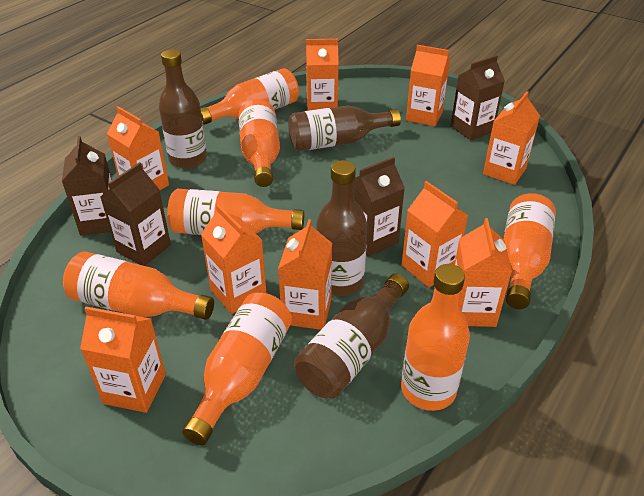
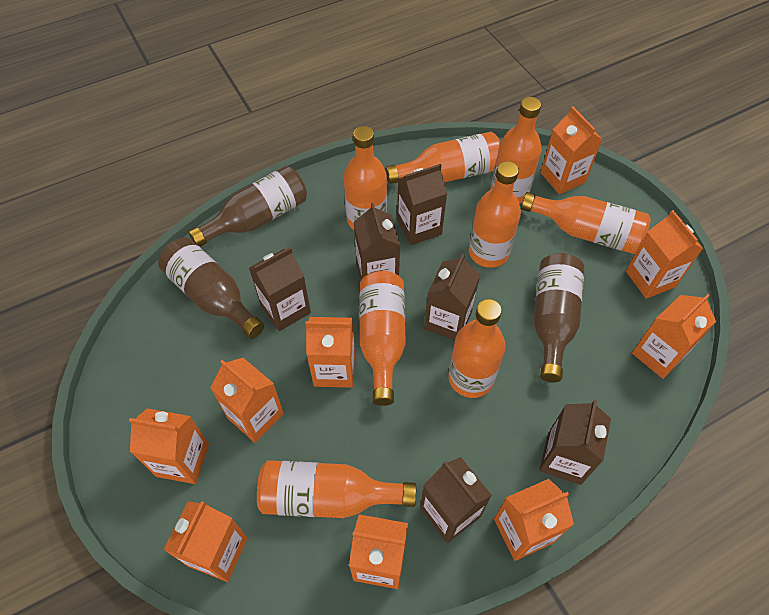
brown bottle: 4 -> 3
brown carton: 4 -> 6
orange bottle: 7 -> 8

